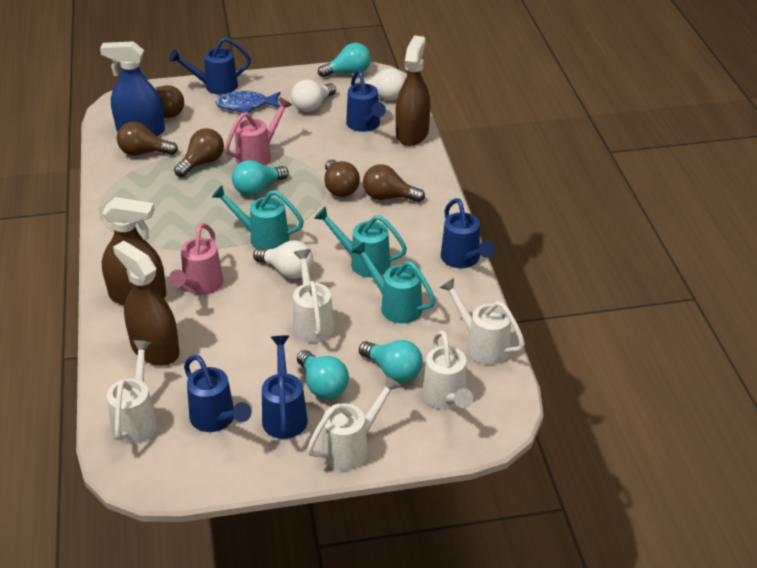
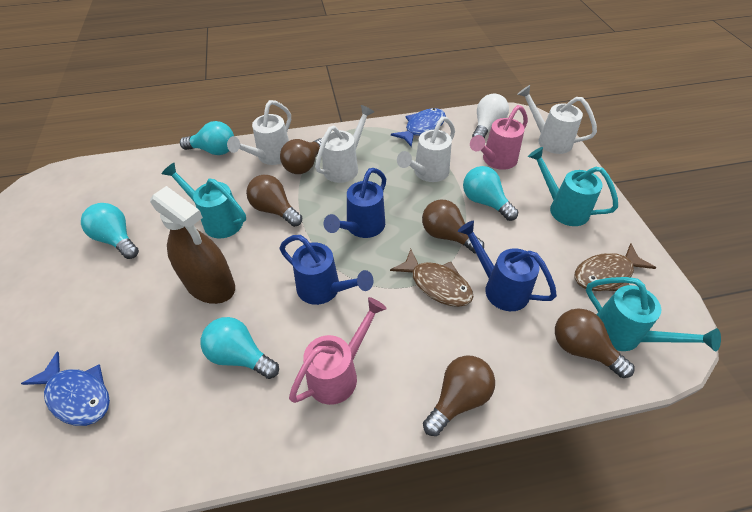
blue fish: 1 -> 2
blue spray bottle: 1 -> 0
blue watering can: 5 -> 3
brown fish: 0 -> 2
brown spray bottle: 3 -> 1
white light bulb: 3 -> 1
white watering can: 5 -> 4

